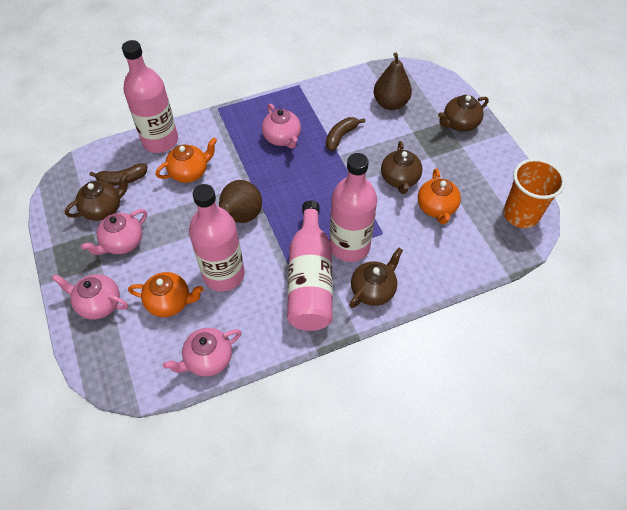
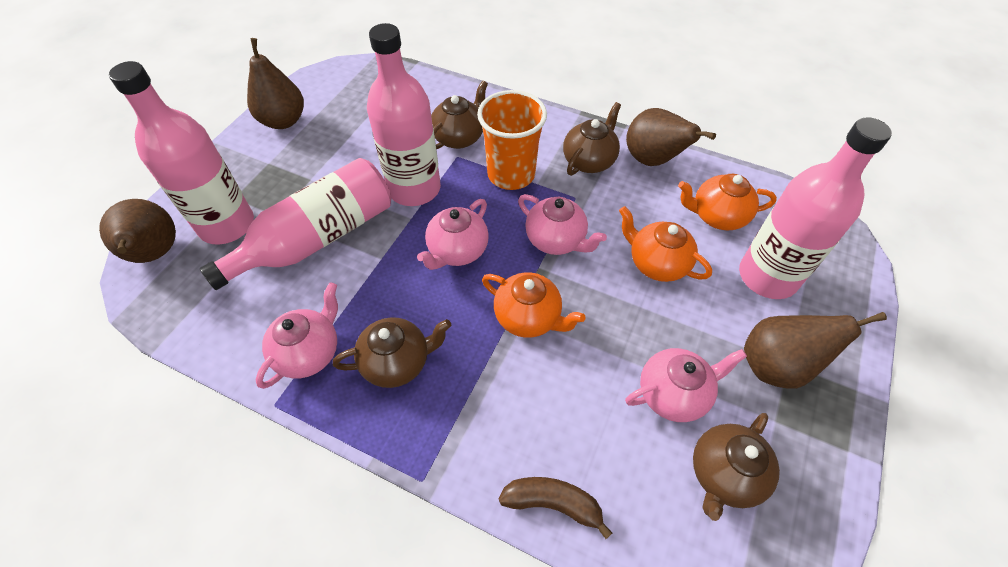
brown banana: 2 -> 1
brown pear: 2 -> 4

